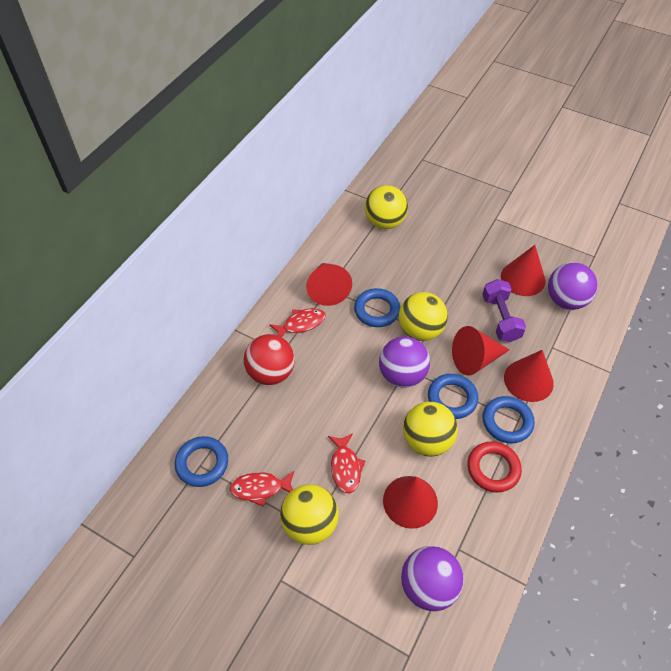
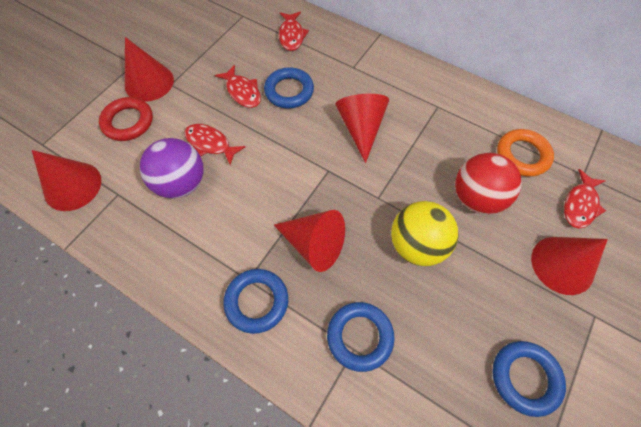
orange ring: 0 -> 1
purple ball: 3 -> 1
purple dumbbell: 1 -> 0
red fish: 3 -> 4
yellow ball: 4 -> 1

